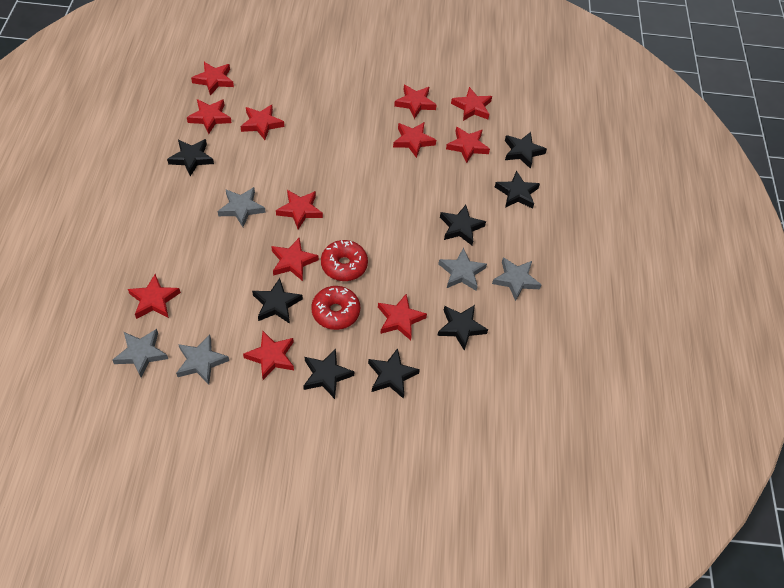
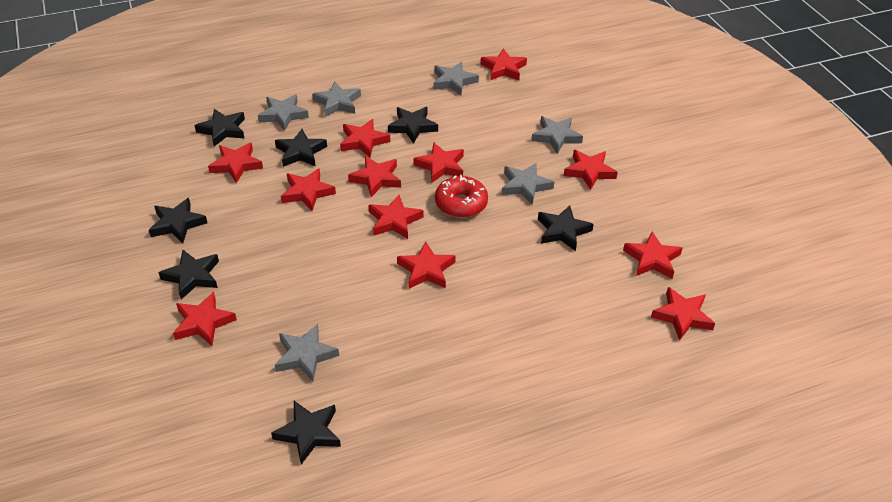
black star: 8 -> 7
grey star: 5 -> 6
red donut: 2 -> 1

